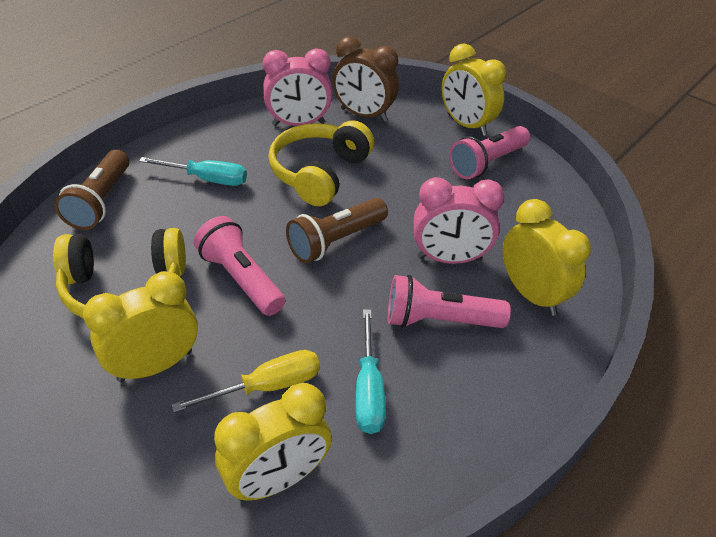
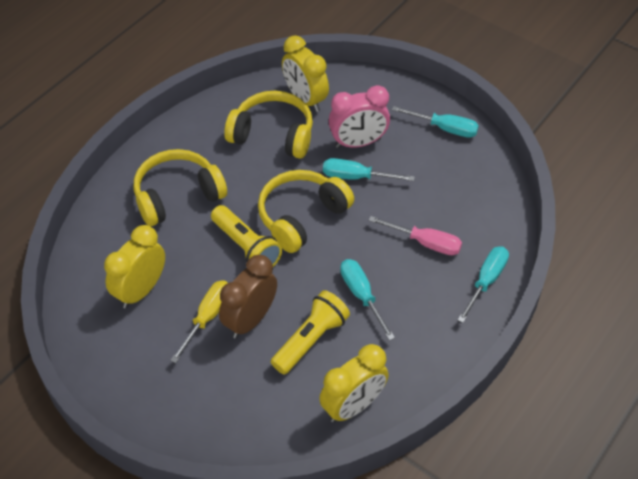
brown flashlight: 2 -> 0
pink clock: 2 -> 1
pink flashlight: 3 -> 0
pink screwdriver: 0 -> 1
turquoise screwdriver: 2 -> 4
yellow clock: 4 -> 3
yellow flashlight: 0 -> 2
yellow headphones: 2 -> 3

